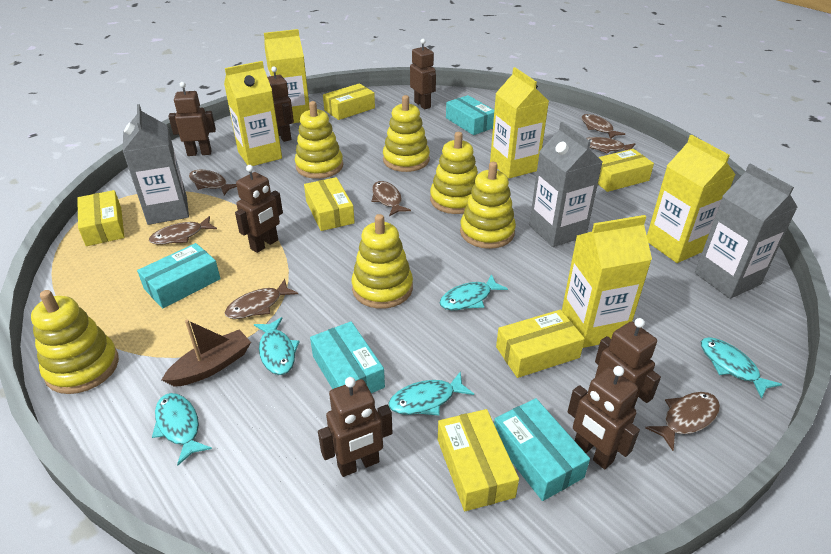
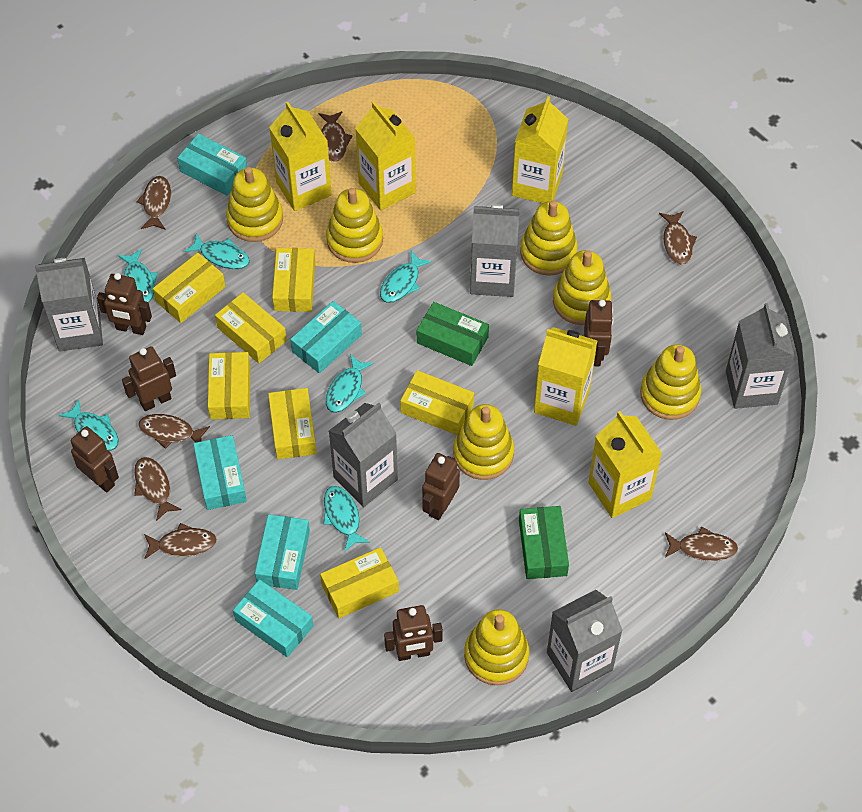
brown boat: 1 -> 0
brown robot: 7 -> 6
green box: 0 -> 2
grey carton: 3 -> 5
turquoise box: 4 -> 5
turquoise fish: 5 -> 6
yellow box: 6 -> 7
yellow stacking toy: 6 -> 7

